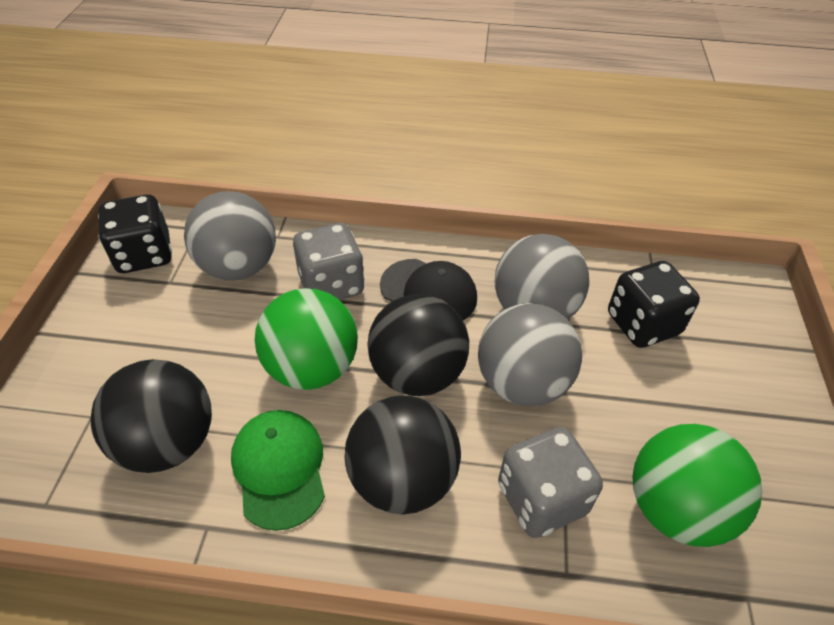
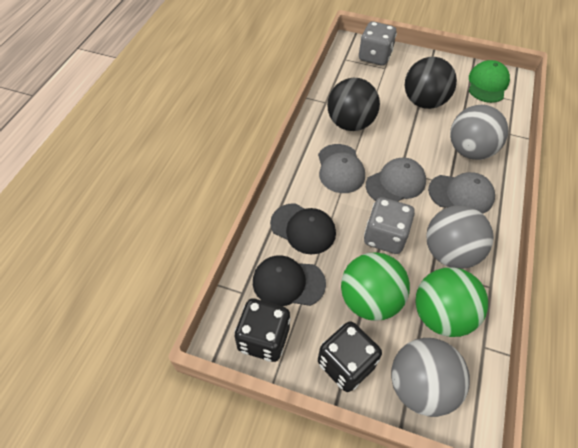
black ball: 3 -> 2
black cap: 1 -> 2
grey cap: 0 -> 3

